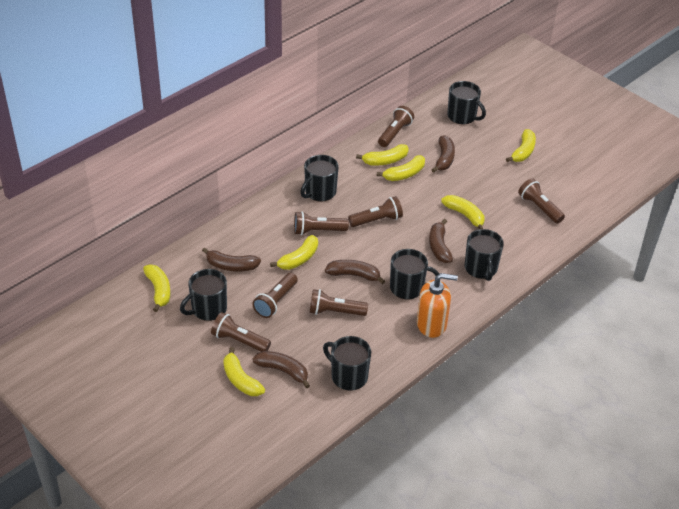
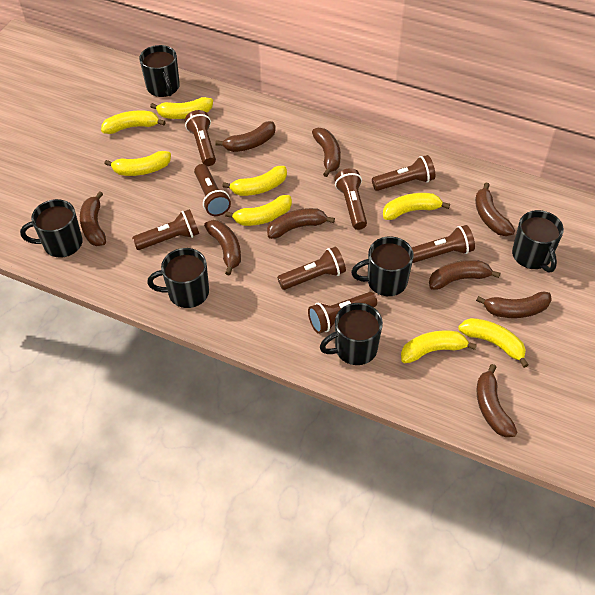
brown banana: 5 -> 9
brown flashlight: 7 -> 8
orange soap dispenser: 1 -> 0
yellow banana: 7 -> 8

